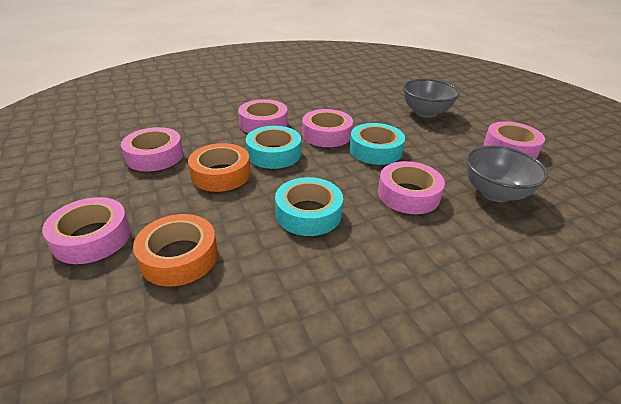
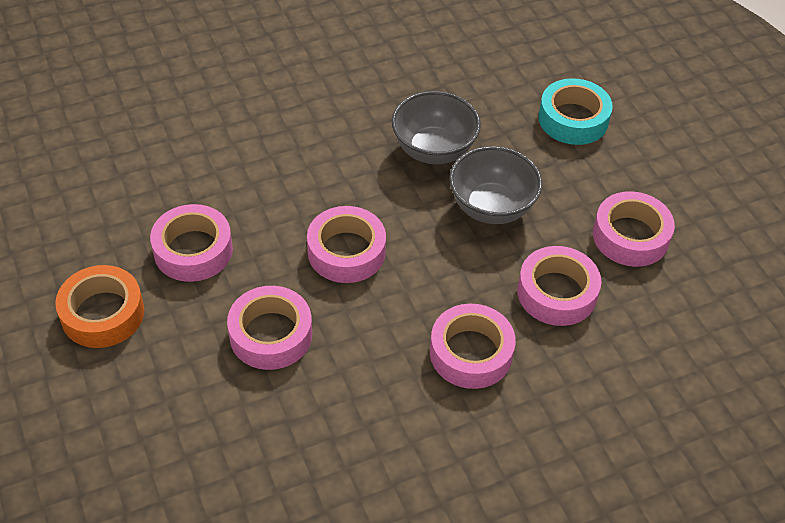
orange tape: 2 -> 1
turquoise tape: 3 -> 1

